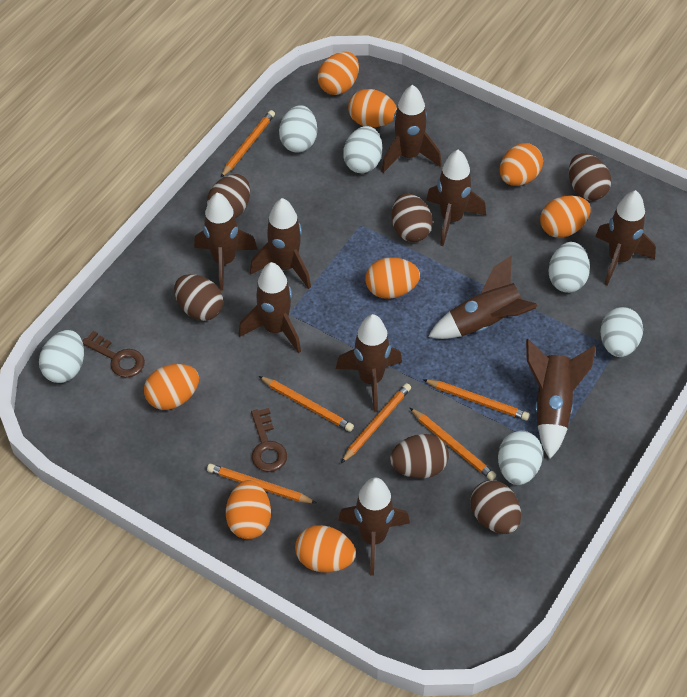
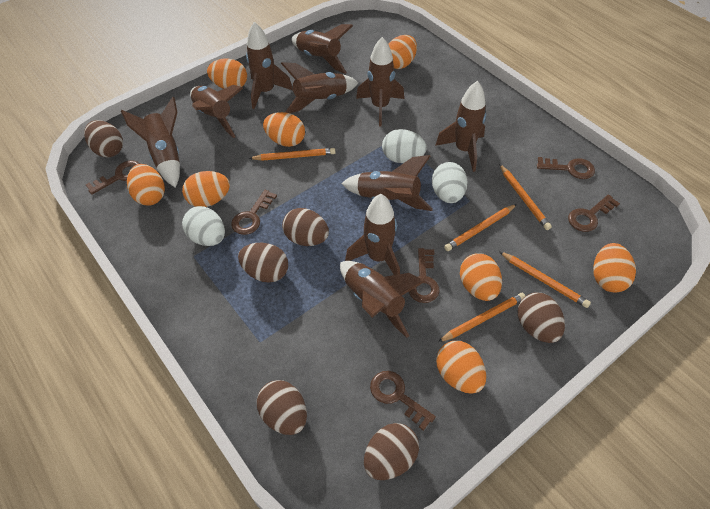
brown key: 2 -> 6
orange pencil: 6 -> 5
white egg: 6 -> 3

